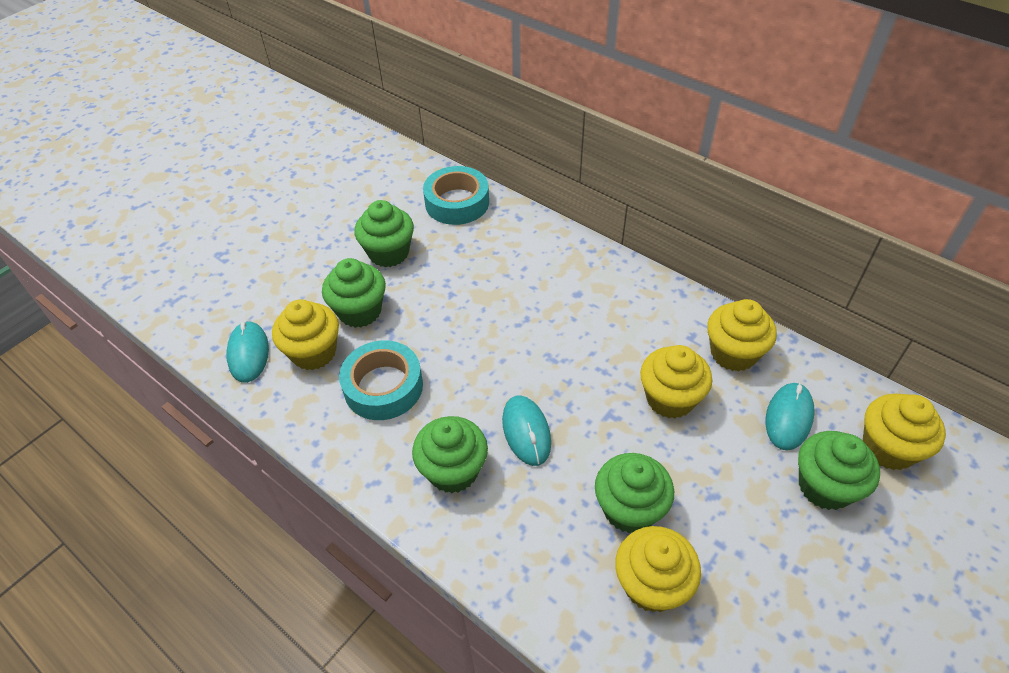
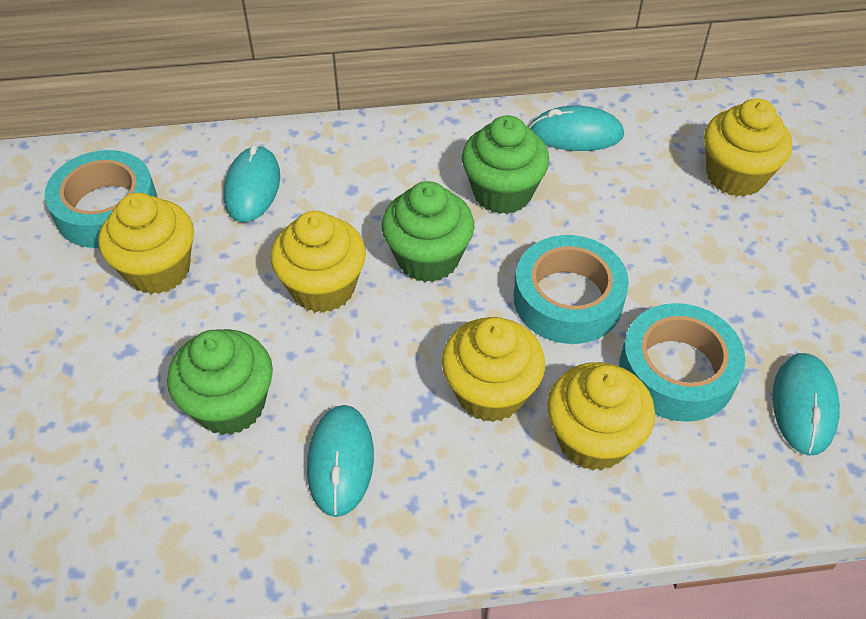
green cupcake: 5 -> 3
turquoise mouse: 3 -> 4
turquoise tape: 2 -> 3

